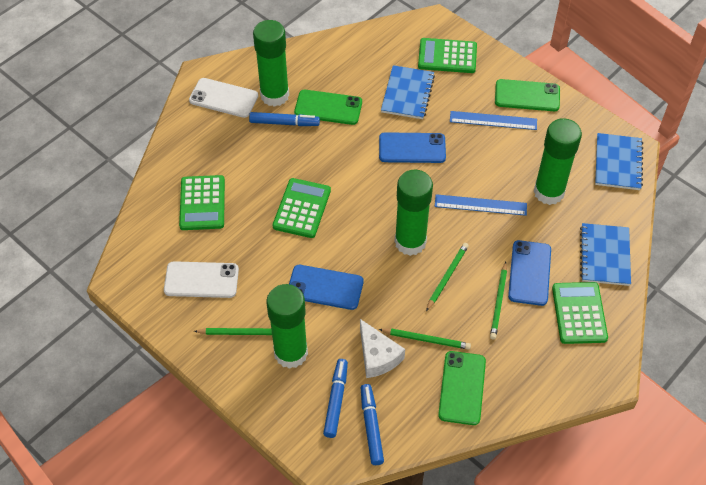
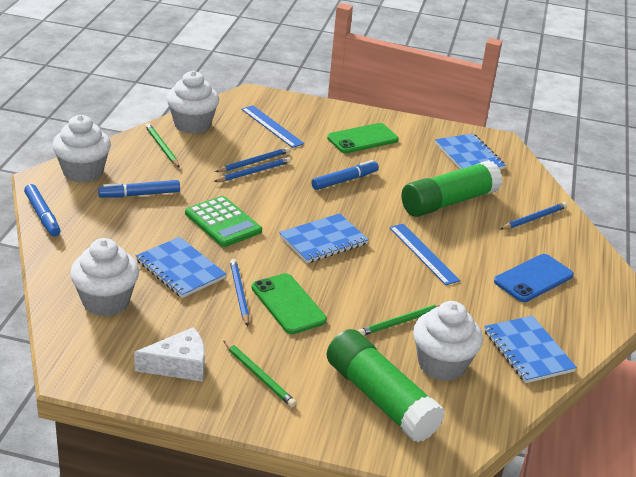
blue notebook: 3 -> 4
blue pencil: 0 -> 4
blue phone: 3 -> 1
green calculator: 4 -> 1
green glue stick: 4 -> 2
green pencil: 4 -> 3
green phone: 3 -> 2
white cupcake: 0 -> 4
white phone: 2 -> 0

